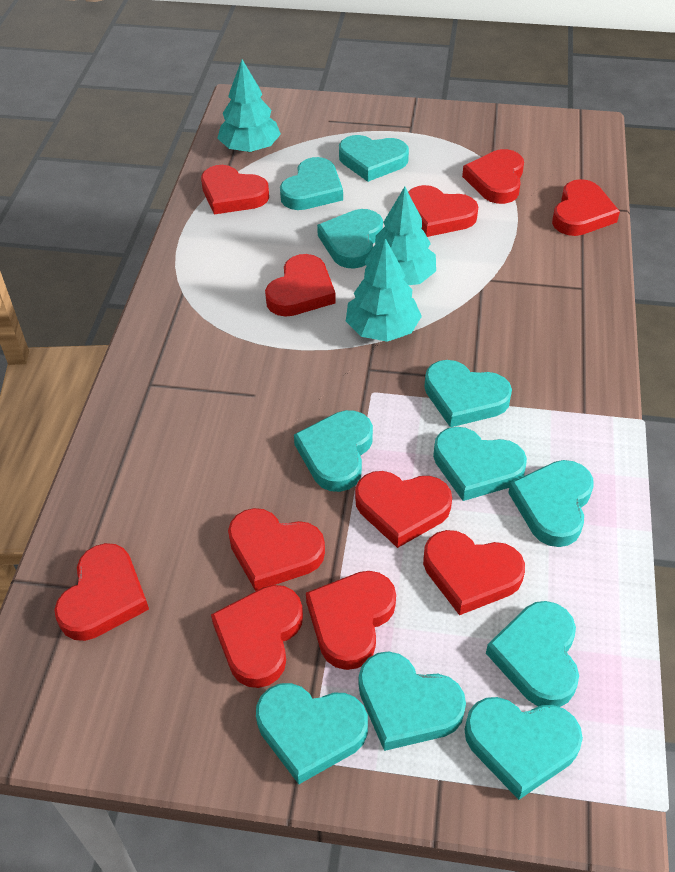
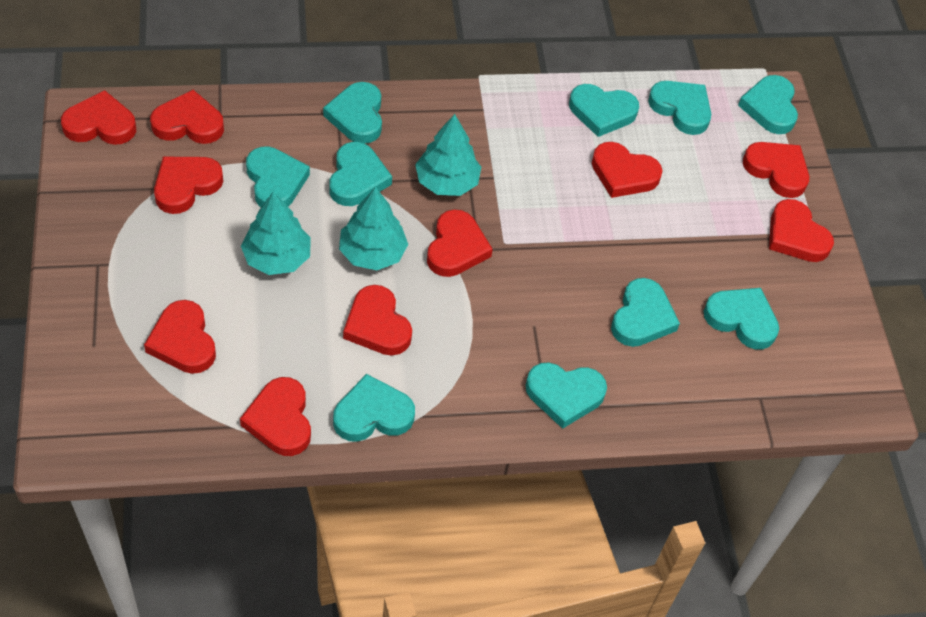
red heart: 11 -> 10
turquoise heart: 11 -> 10

